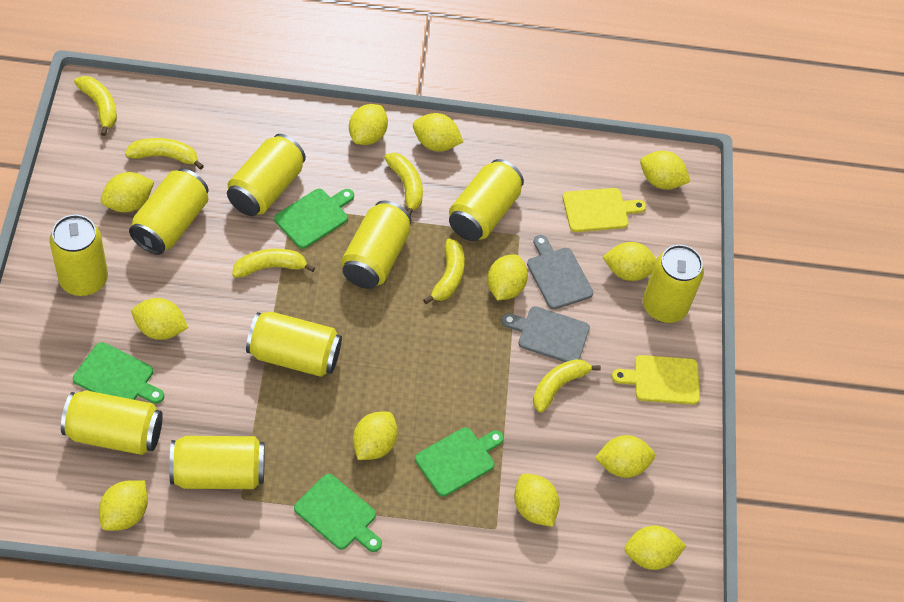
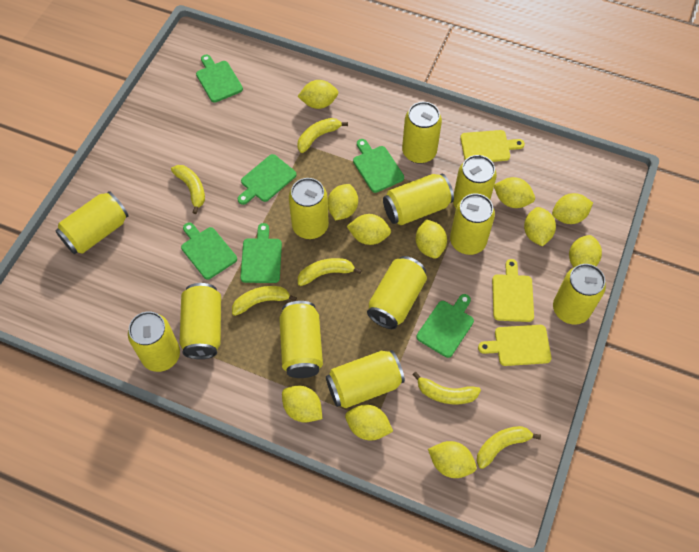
green cutting board: 4 -> 6
grey cutting board: 2 -> 0
yellow can: 9 -> 12
yellow cutting board: 2 -> 3
yellow lemon: 12 -> 11

